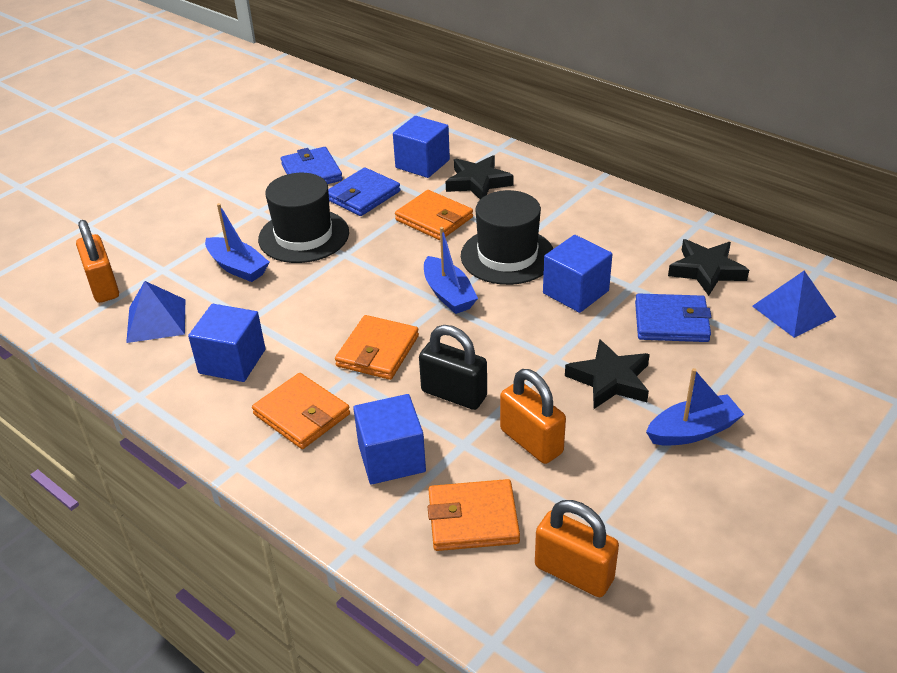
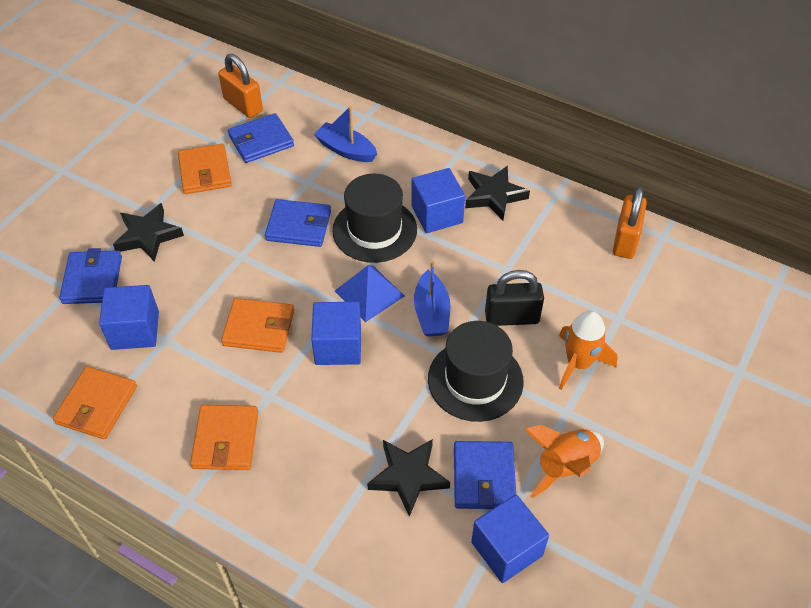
blue boat: 3 -> 2
blue pyramid: 2 -> 1
blue wallet: 3 -> 4
orange padlock: 3 -> 2
orange rocket: 0 -> 2

